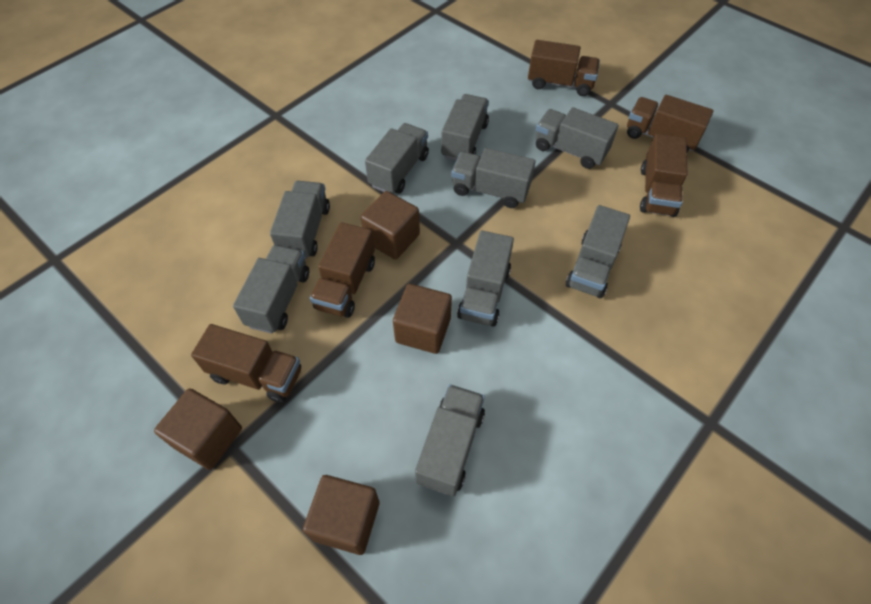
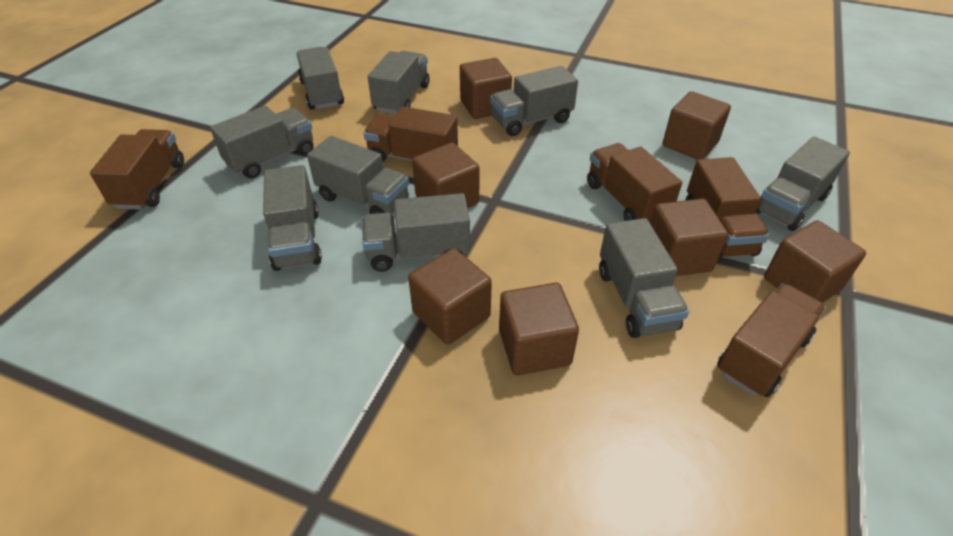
brown cube: 4 -> 7

